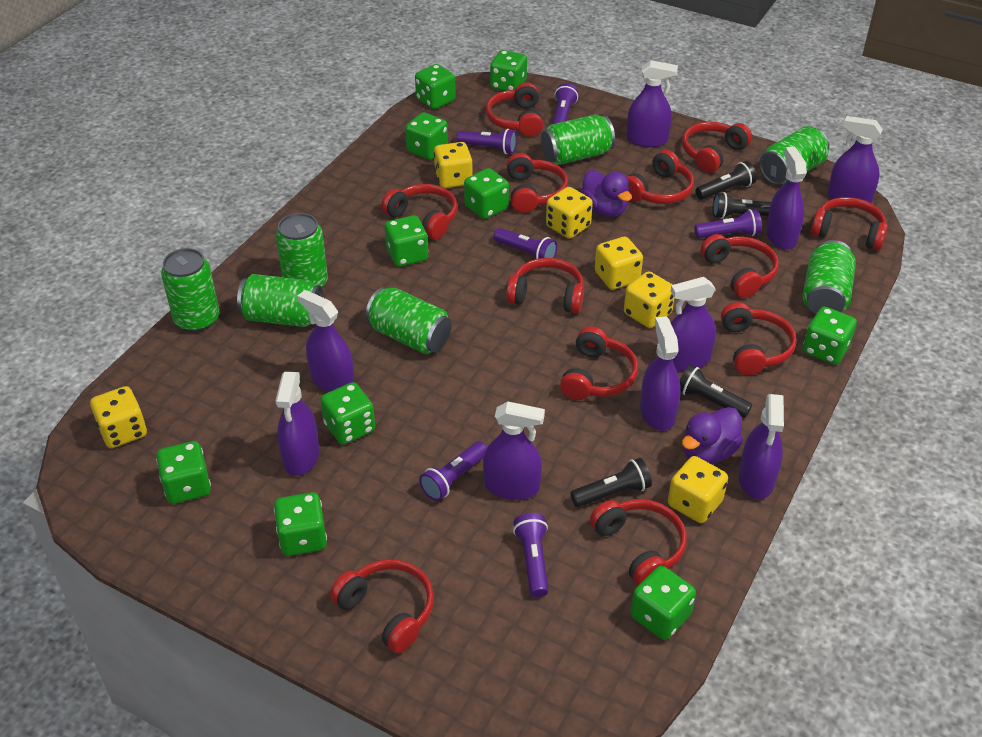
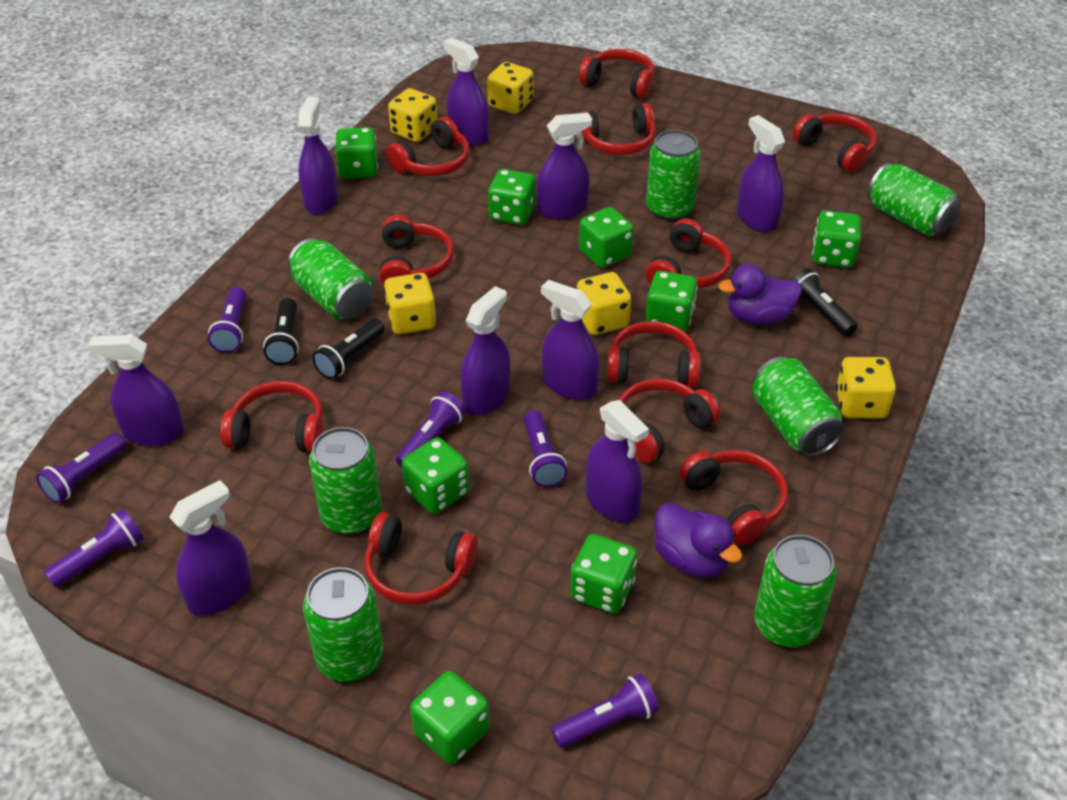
black flashlight: 4 -> 3
green dice: 10 -> 8
red headphones: 12 -> 11
yellow dice: 6 -> 5

